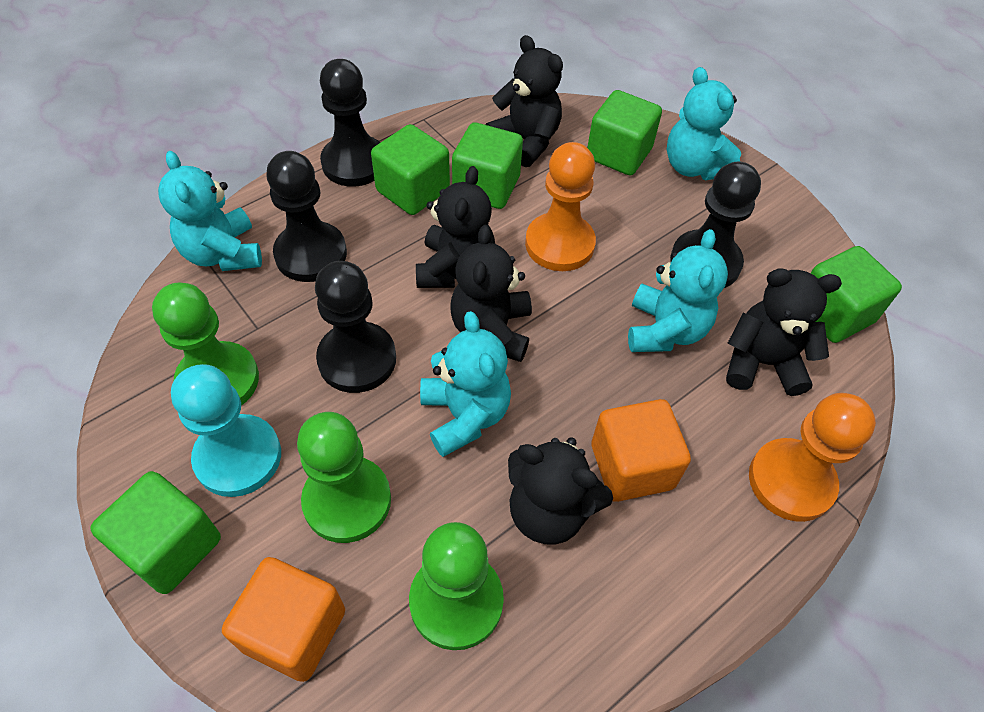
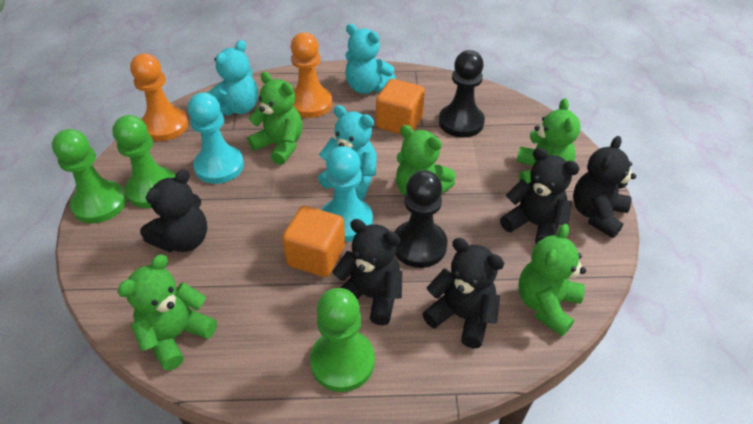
black pawn: 4 -> 2
green cube: 5 -> 0
green teddy bear: 0 -> 5
turquoise pawn: 1 -> 2
turquoise teddy bear: 4 -> 3

